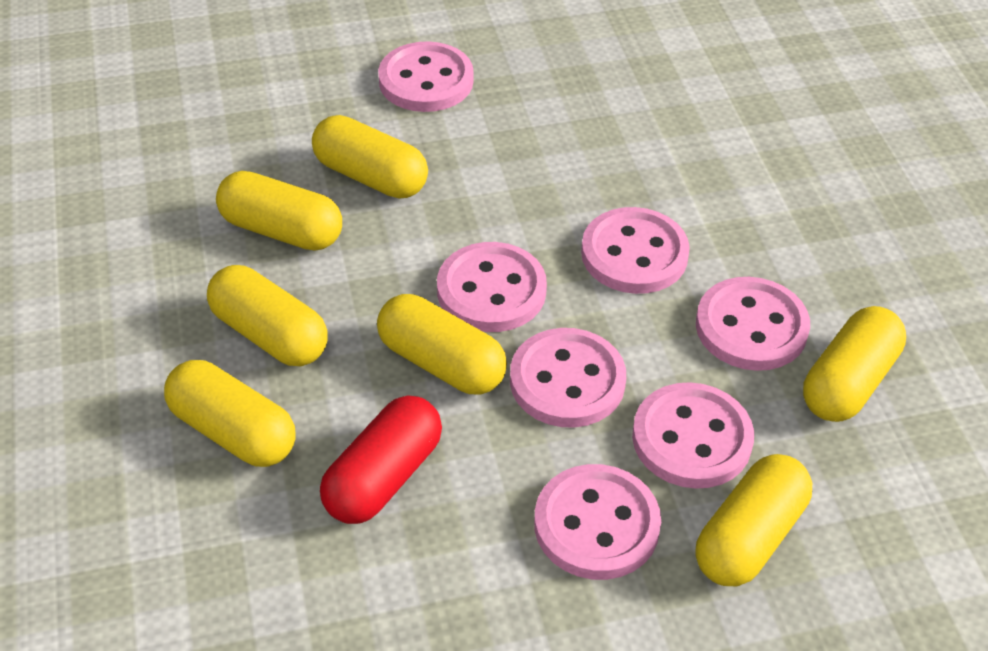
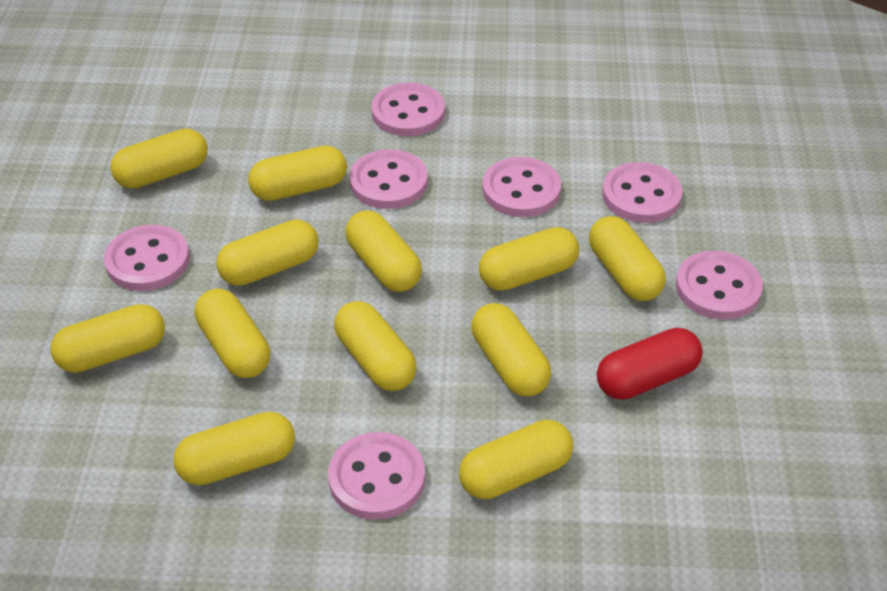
yellow capsule: 7 -> 12

